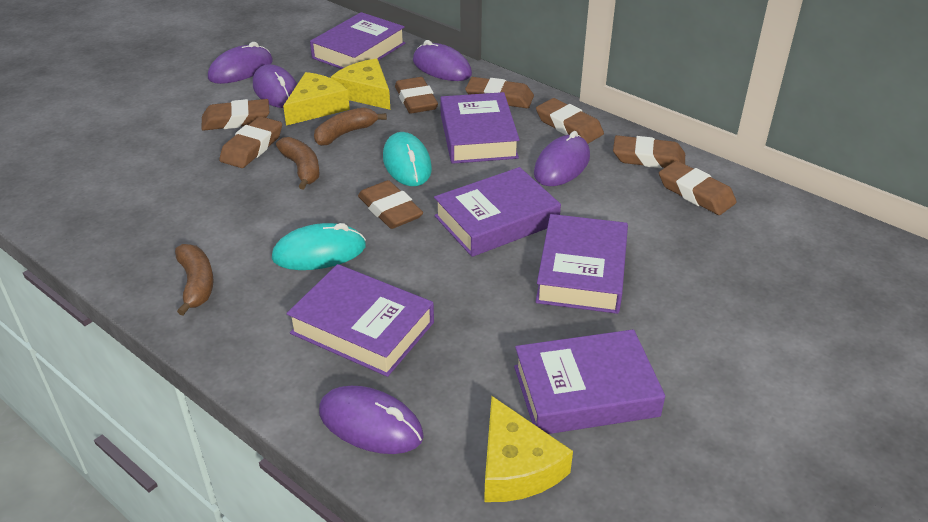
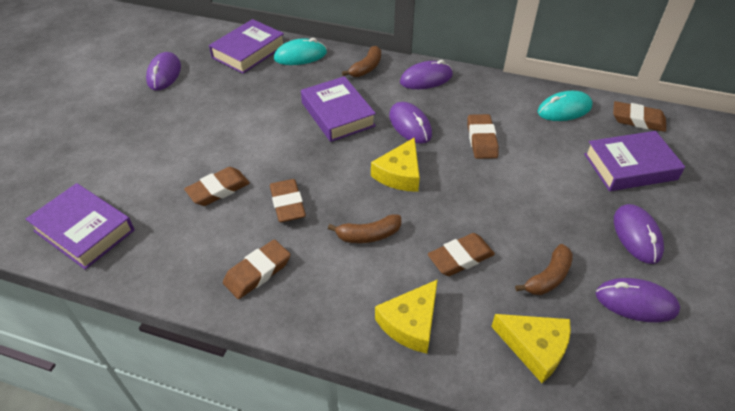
brown eraser: 8 -> 6
purple book: 6 -> 4

